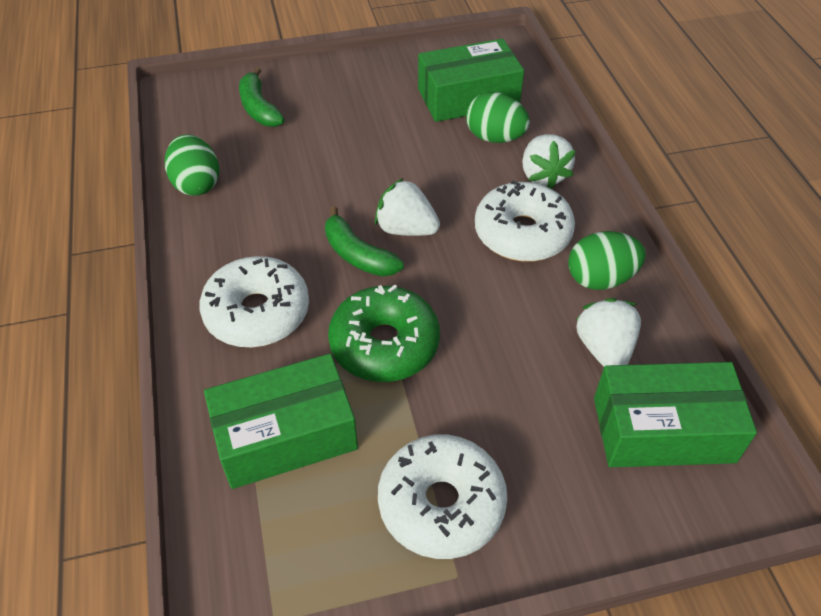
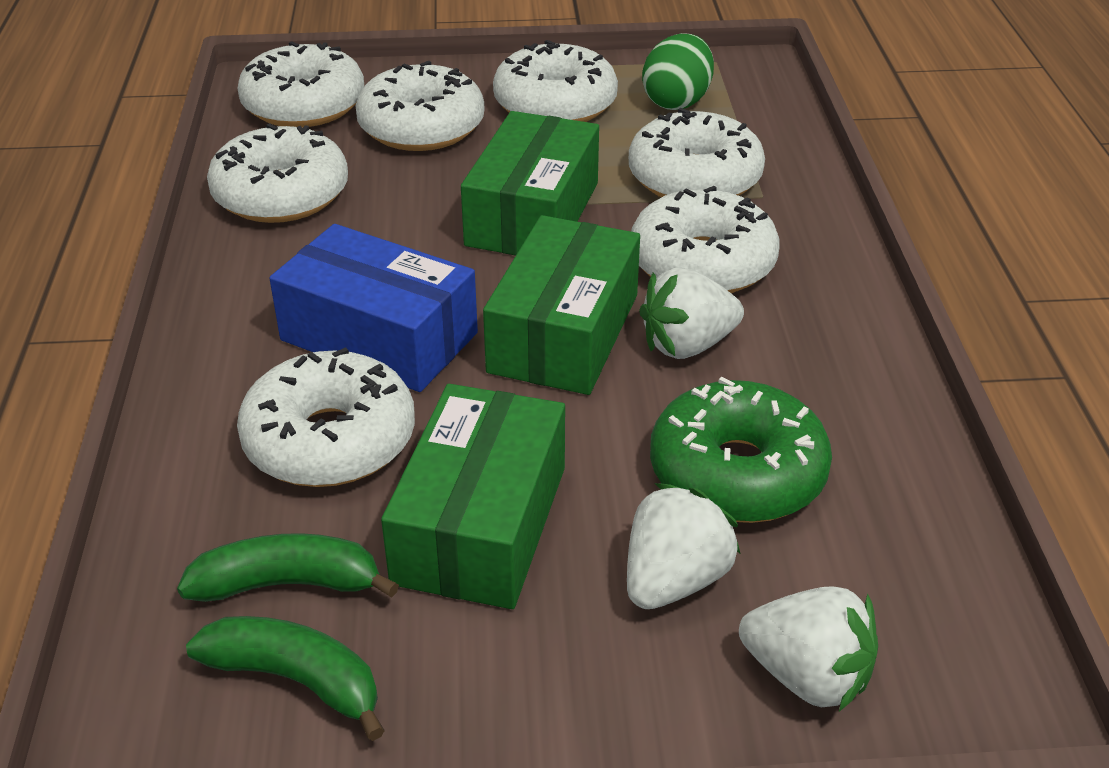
blue box: 0 -> 1
green egg: 3 -> 1
white donut: 3 -> 7

